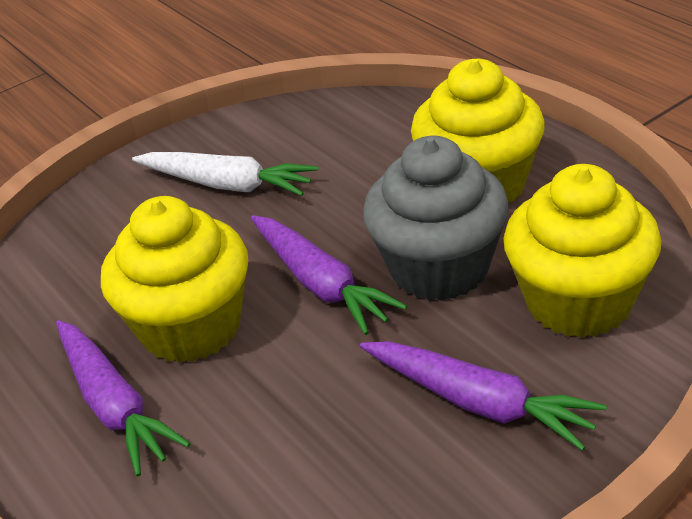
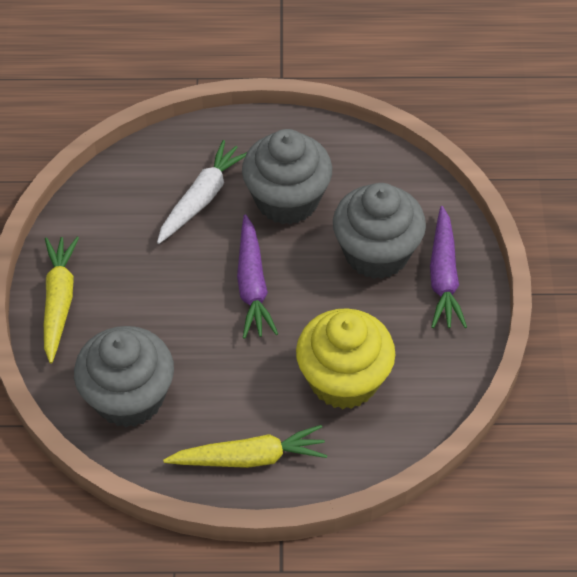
grey cupcake: 1 -> 3
purple carrot: 3 -> 2
yellow carrot: 0 -> 2
yellow cupcake: 3 -> 1

